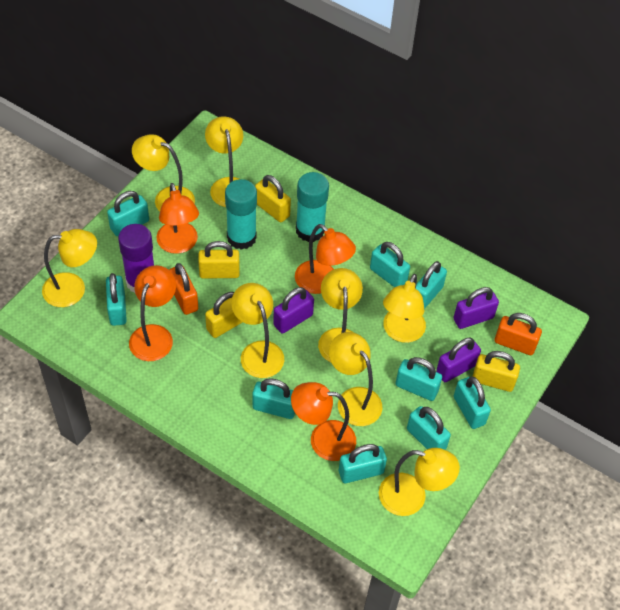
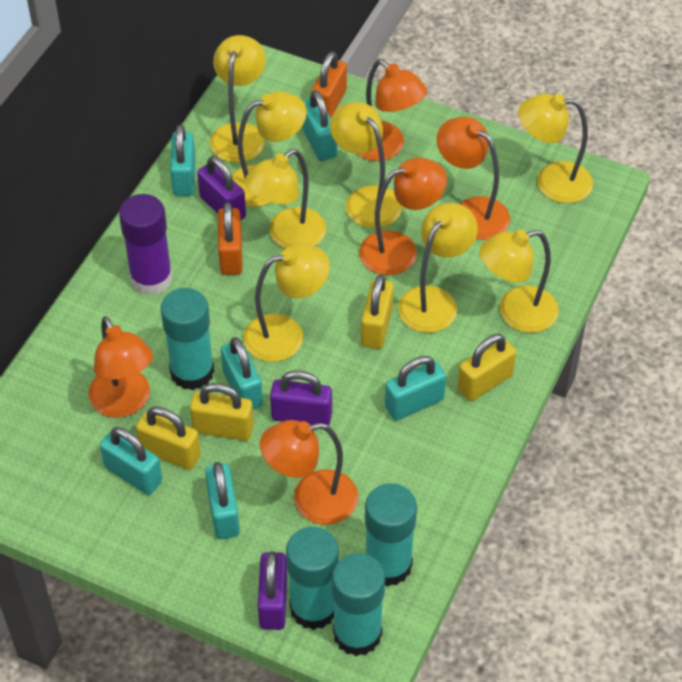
orange lamp: 4 -> 5
turquoise glue stick: 2 -> 4
turquoise padlock: 9 -> 6

